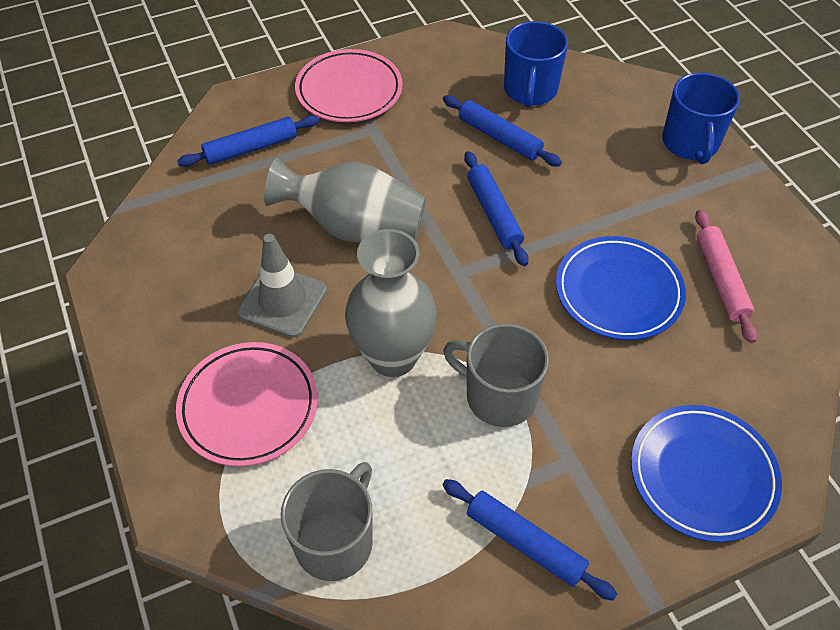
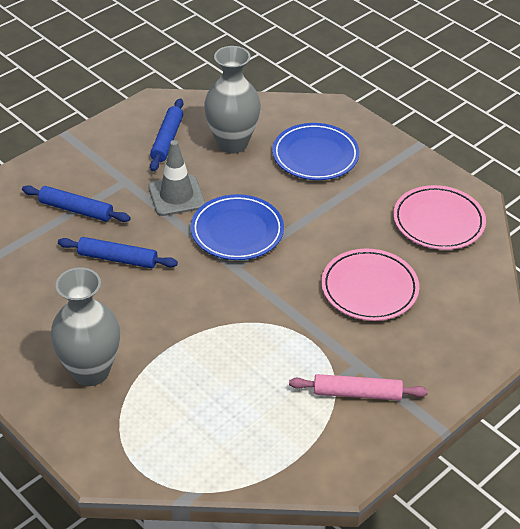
blue mug: 2 -> 0
blue rolling pin: 4 -> 3
grey mug: 2 -> 0

